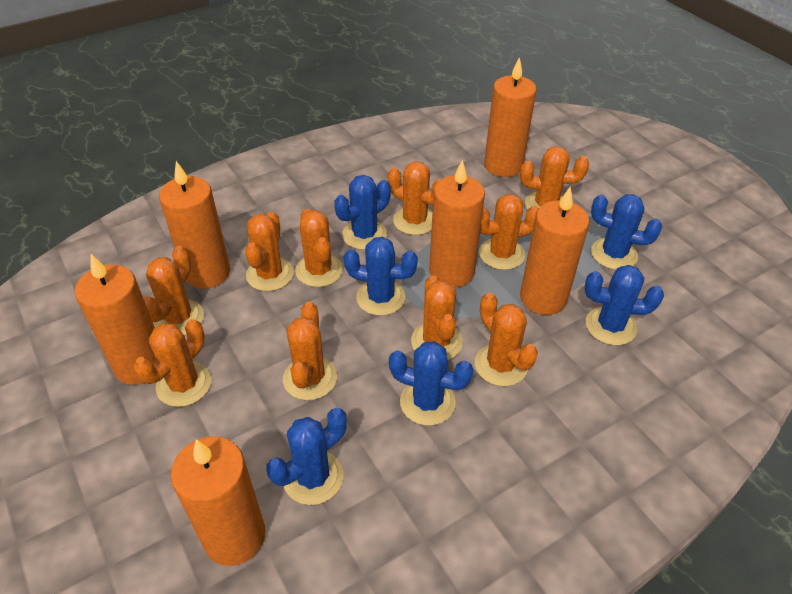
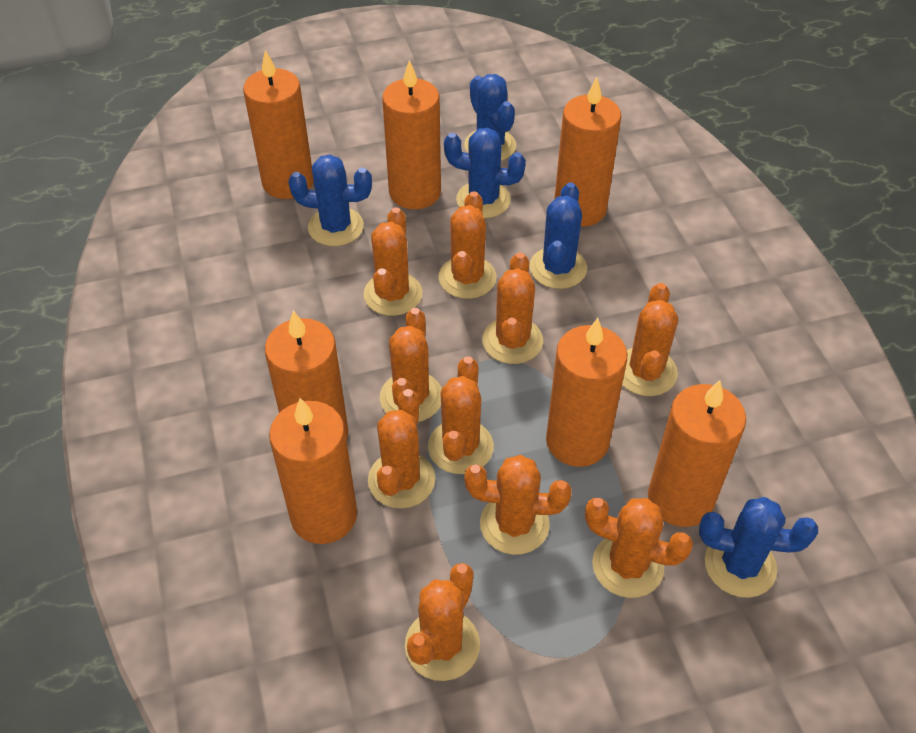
blue cactus: 6 -> 5
orange candle: 6 -> 7

